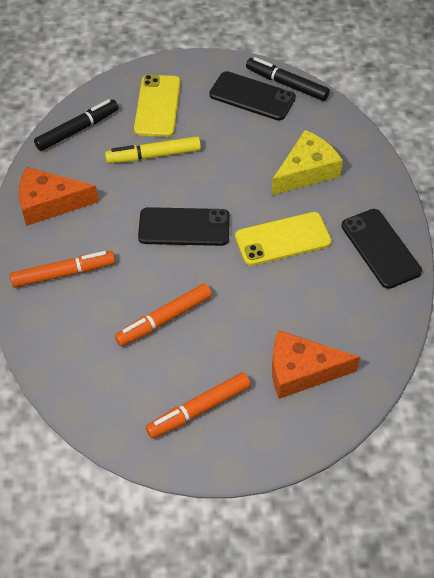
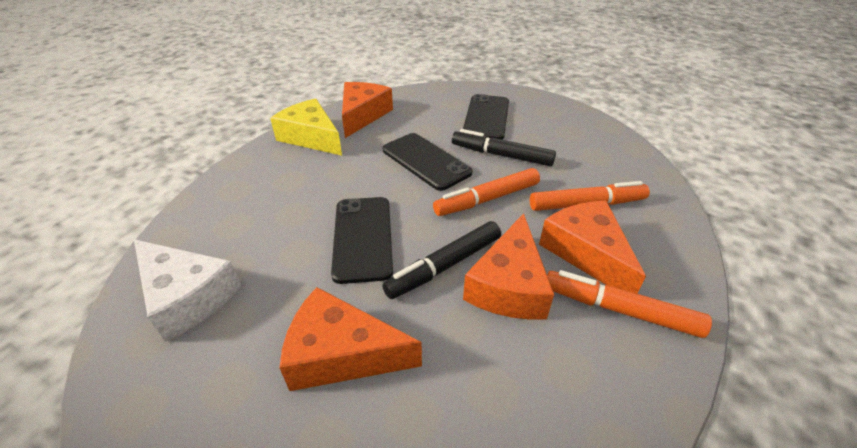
orange cheese: 2 -> 4
white cheese: 0 -> 1
yellow marker: 1 -> 0
yellow phone: 2 -> 0

